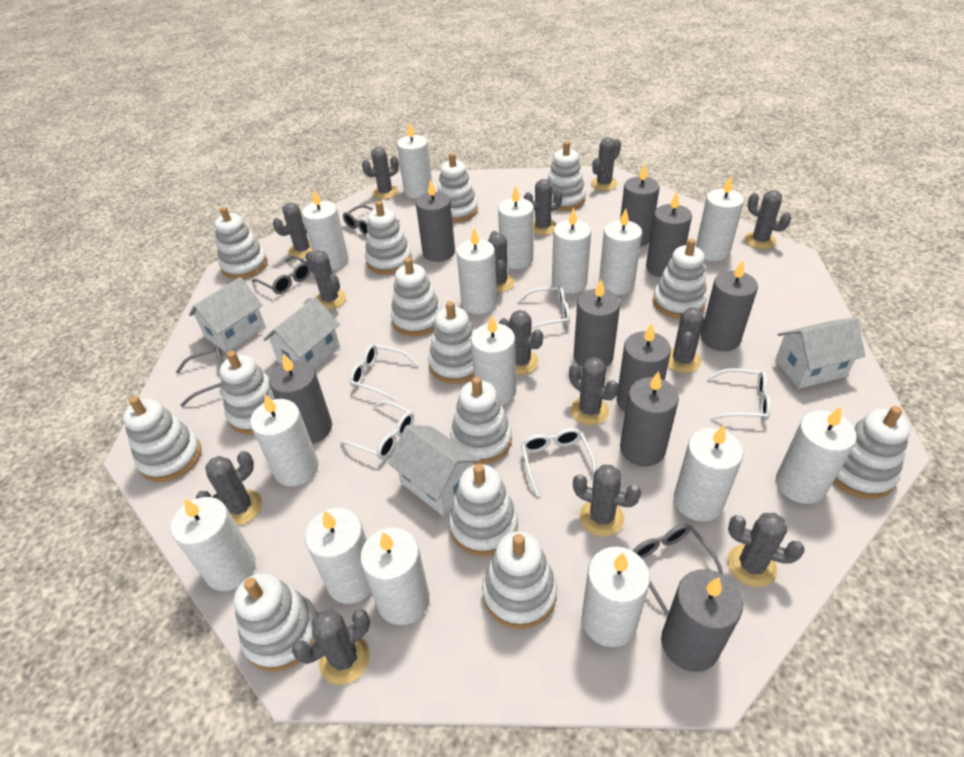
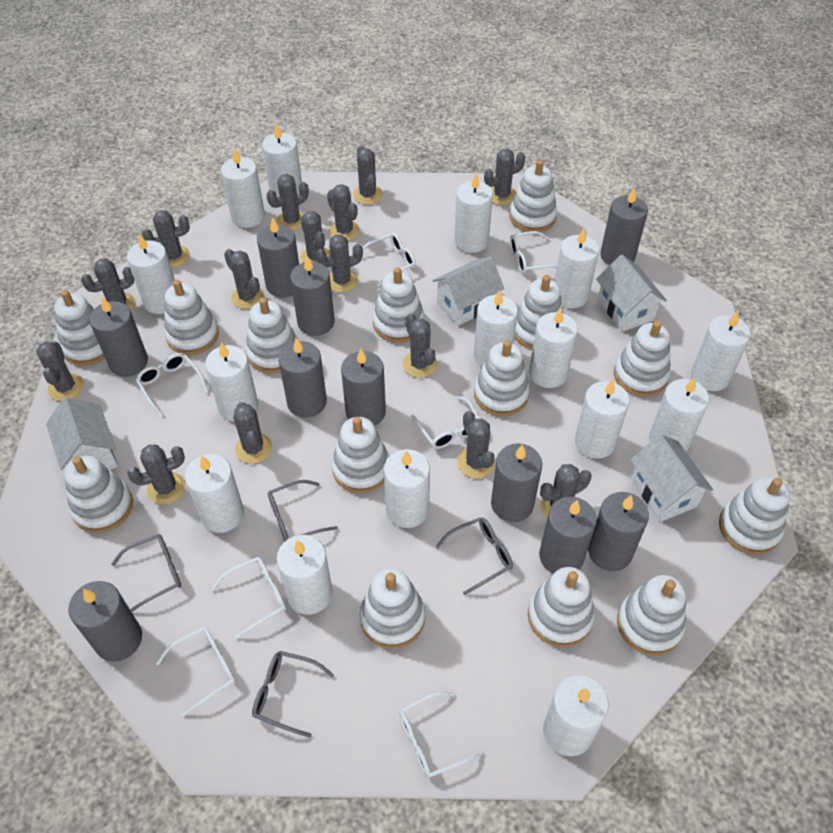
grey cactus: 14 -> 15
grey candle: 9 -> 10
white glasses: 5 -> 7

